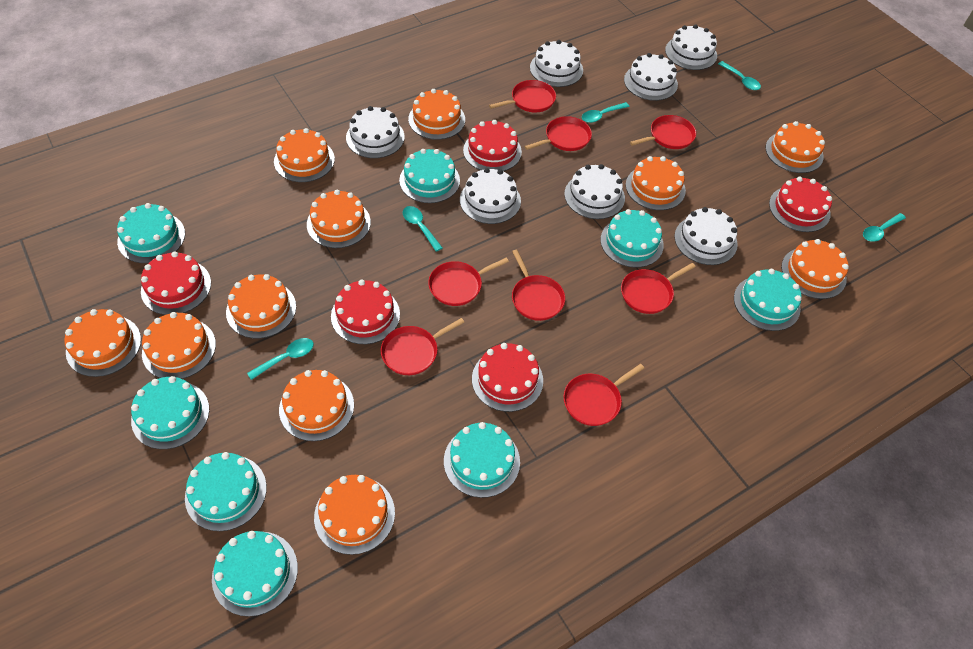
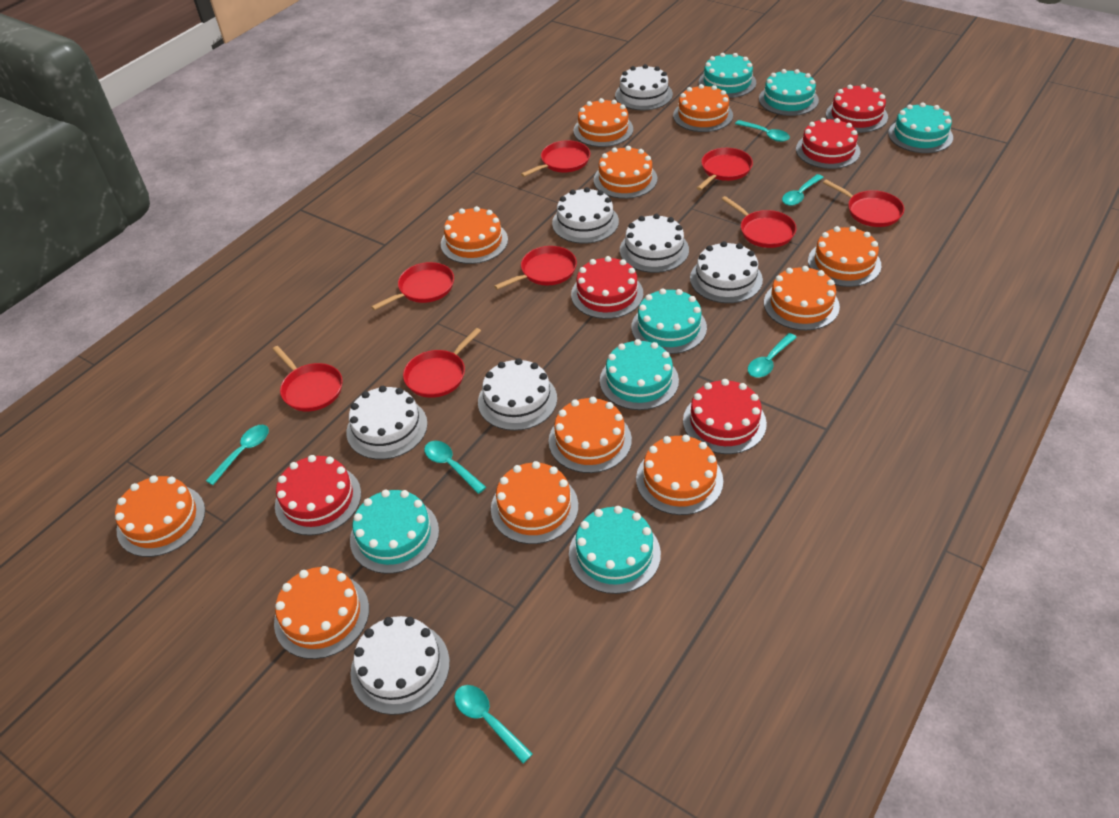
turquoise cake: 8 -> 7
turquoise spoon: 5 -> 6

